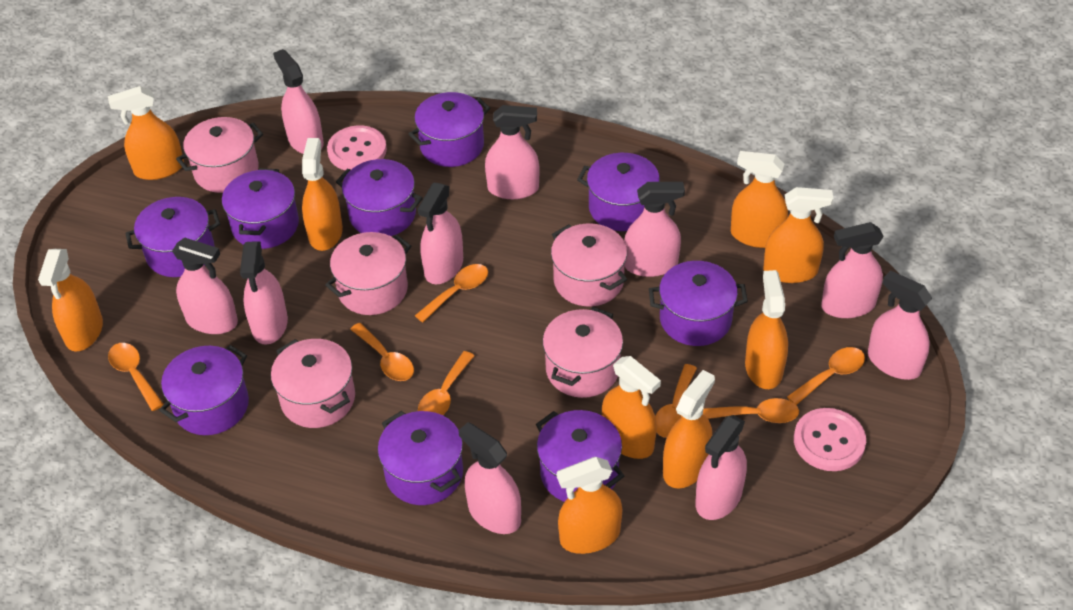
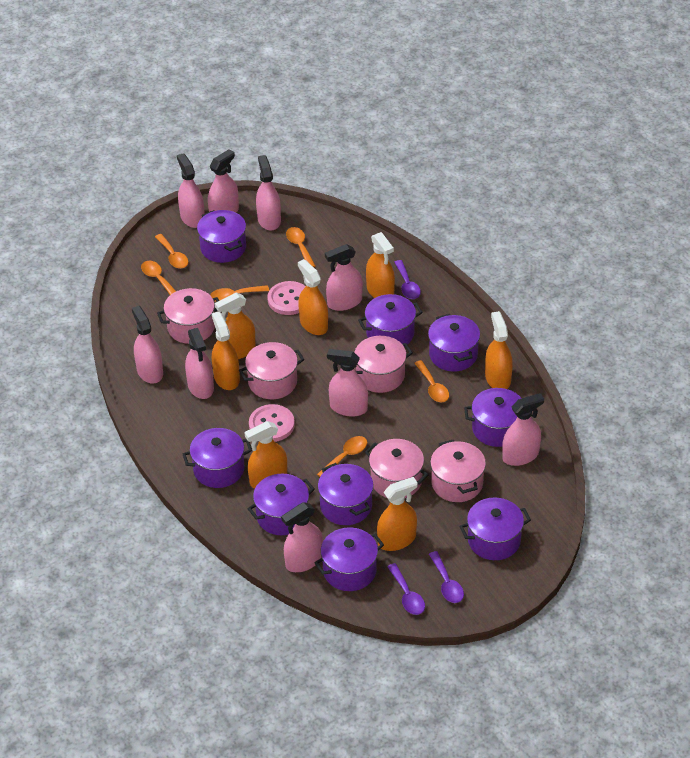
orange spoon: 7 -> 6
orange spray bottle: 9 -> 7
pink spray bottle: 10 -> 9
purple spoon: 0 -> 3

